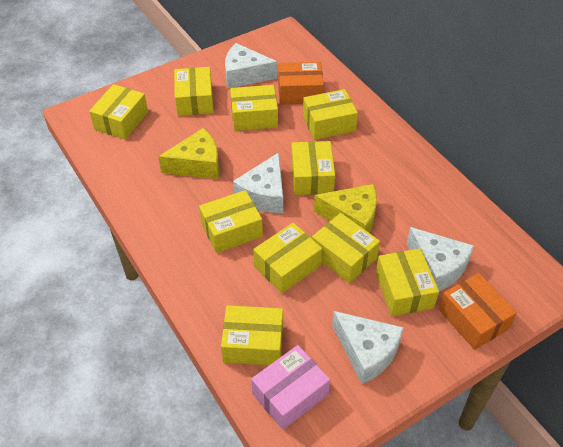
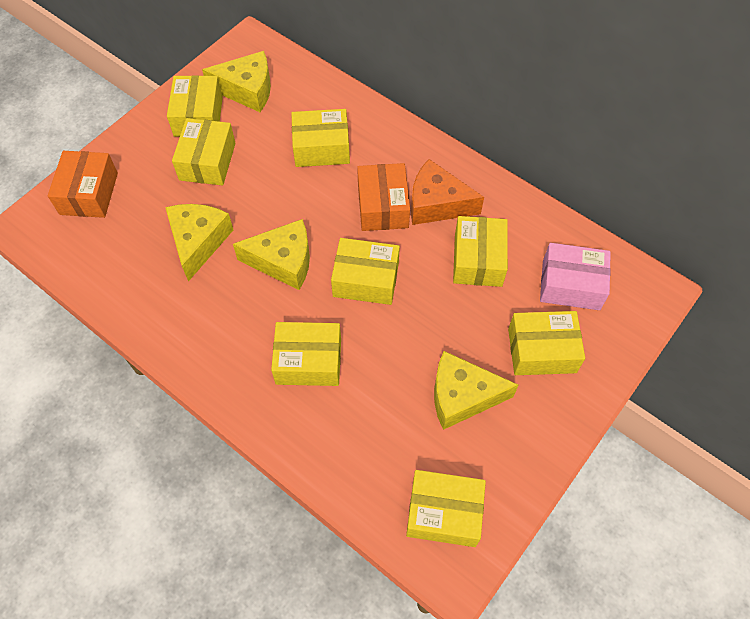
orange cheese: 0 -> 1
white cheese: 4 -> 0
yellow box: 10 -> 8
yellow cheese: 2 -> 4

